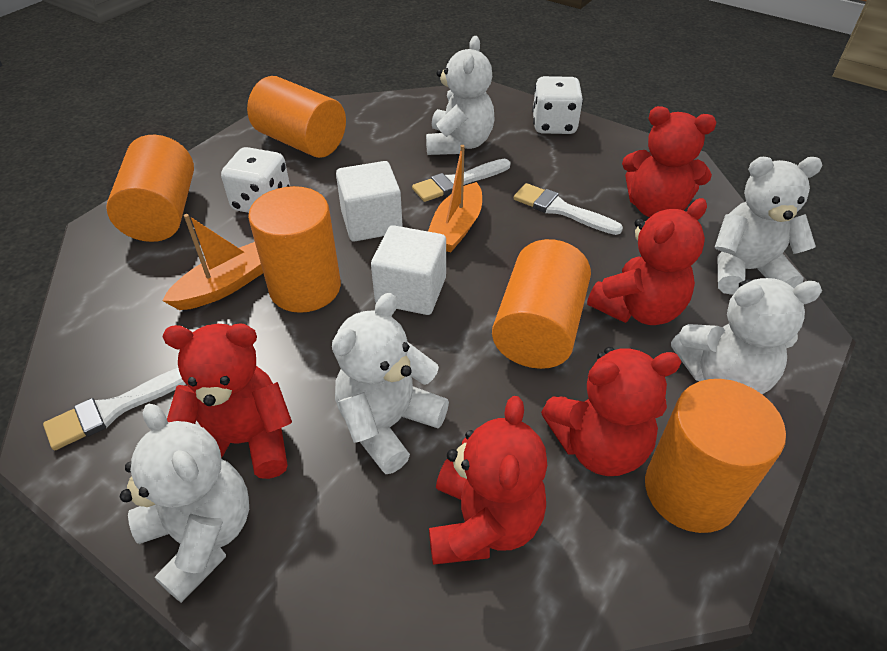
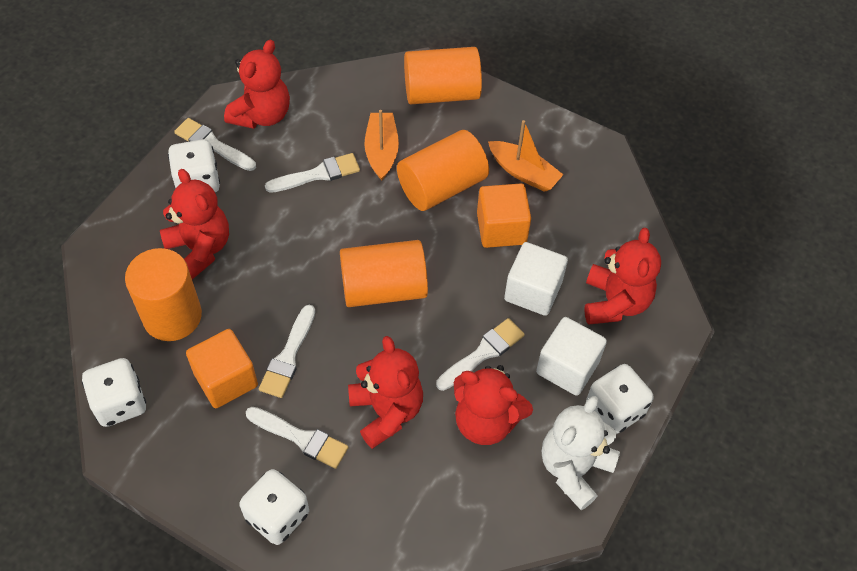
orange cube: 0 -> 2
orange cylinder: 5 -> 4
white brush: 3 -> 5
white dice: 2 -> 4
white teddy bear: 5 -> 1

